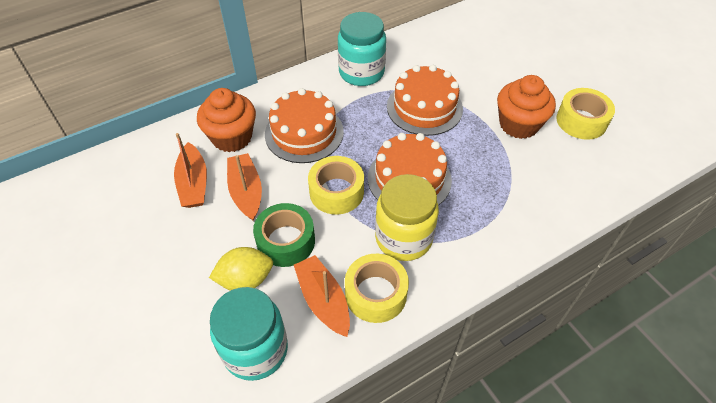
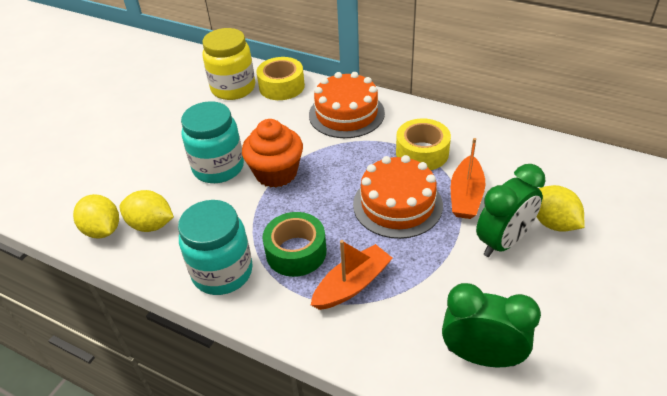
green clock: 0 -> 2
orange boat: 3 -> 2
orange cake: 3 -> 2
orange cupcake: 2 -> 1
yellow lemon: 1 -> 3
yellow tape: 3 -> 2

